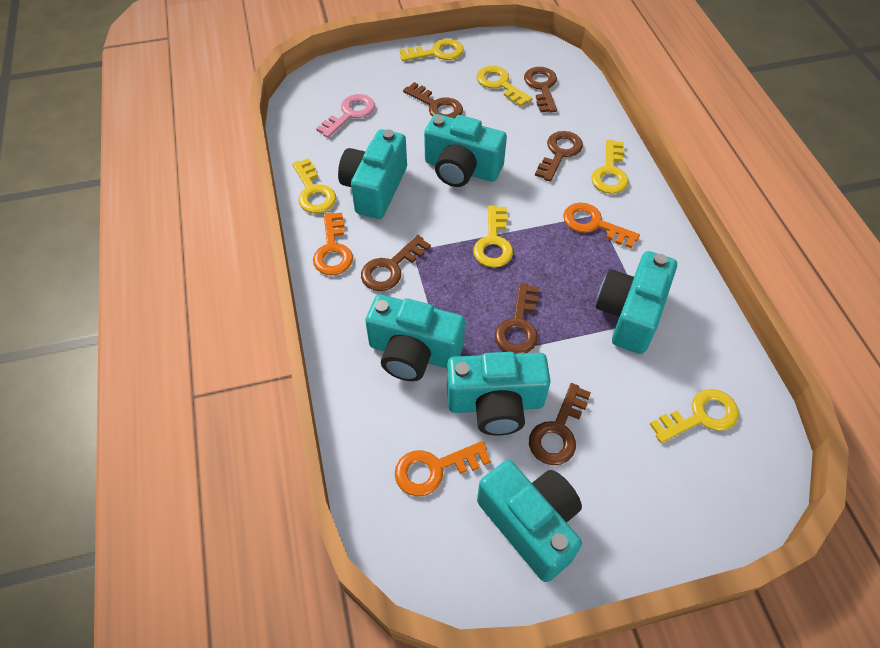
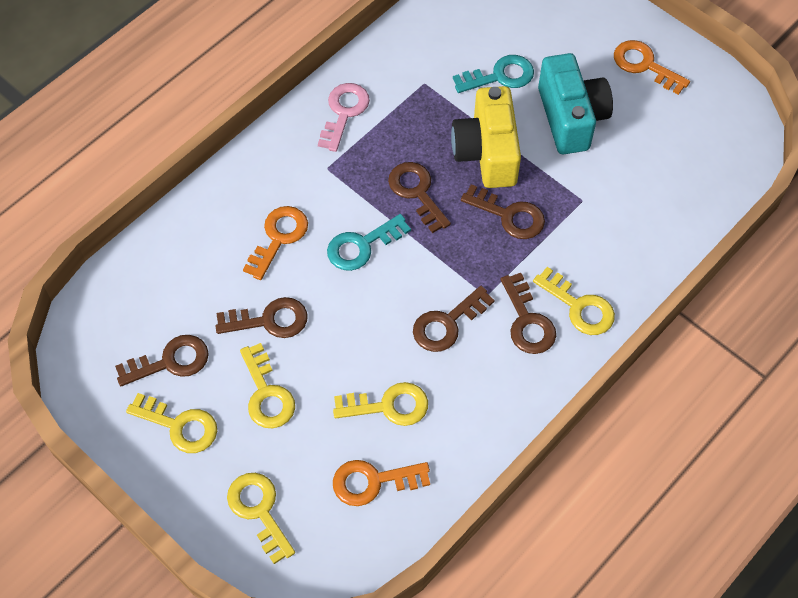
turquoise camera: 6 -> 1
turquoise key: 0 -> 2
yellow camera: 0 -> 1
yellow key: 6 -> 5

